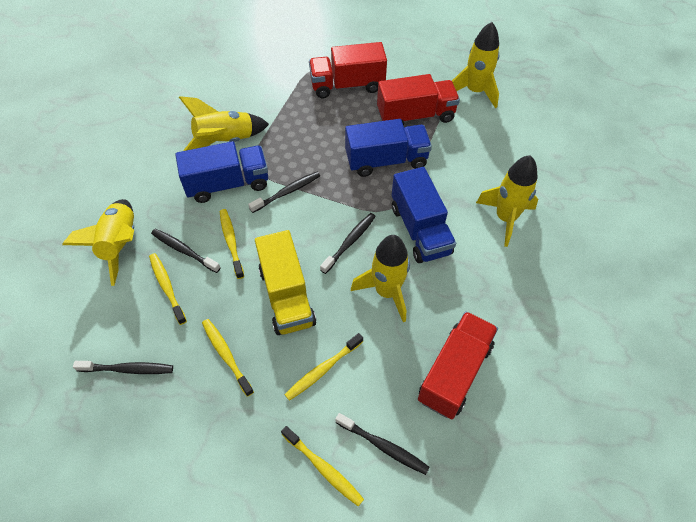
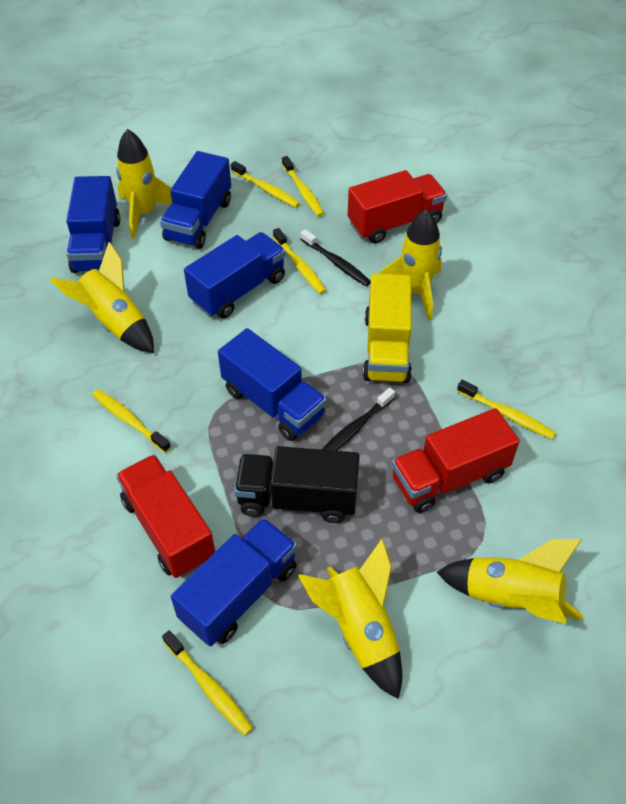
black toothbrush: 5 -> 2
black truck: 0 -> 1
blue truck: 3 -> 5
yellow toothbrush: 5 -> 6

